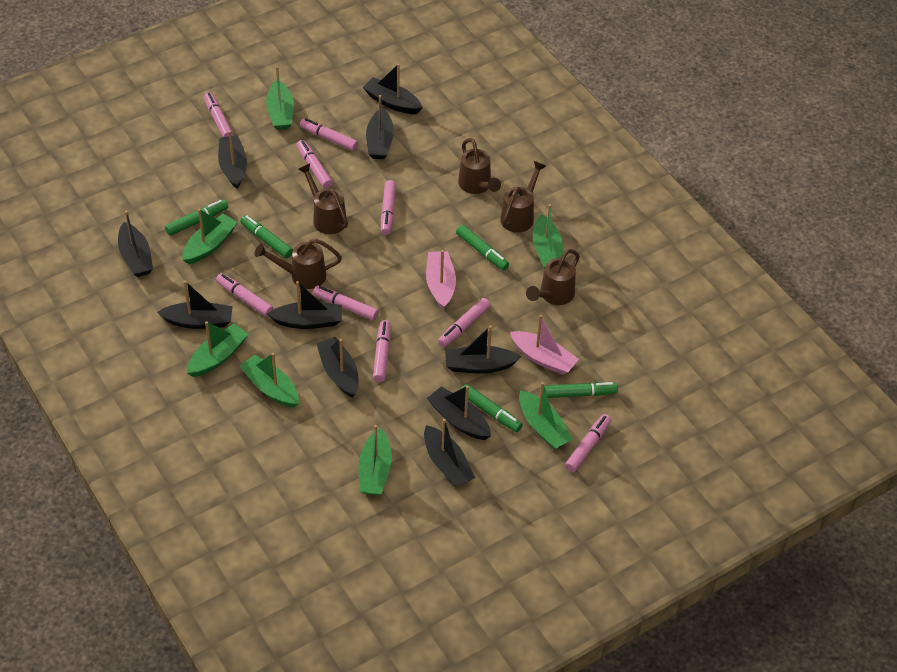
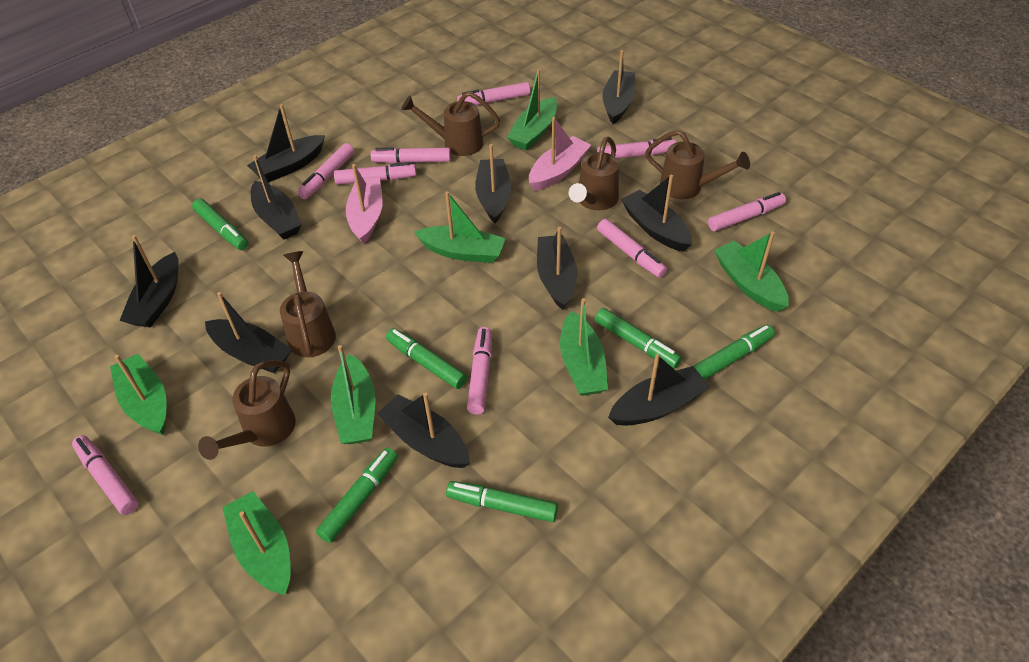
green marker: 5 -> 6

